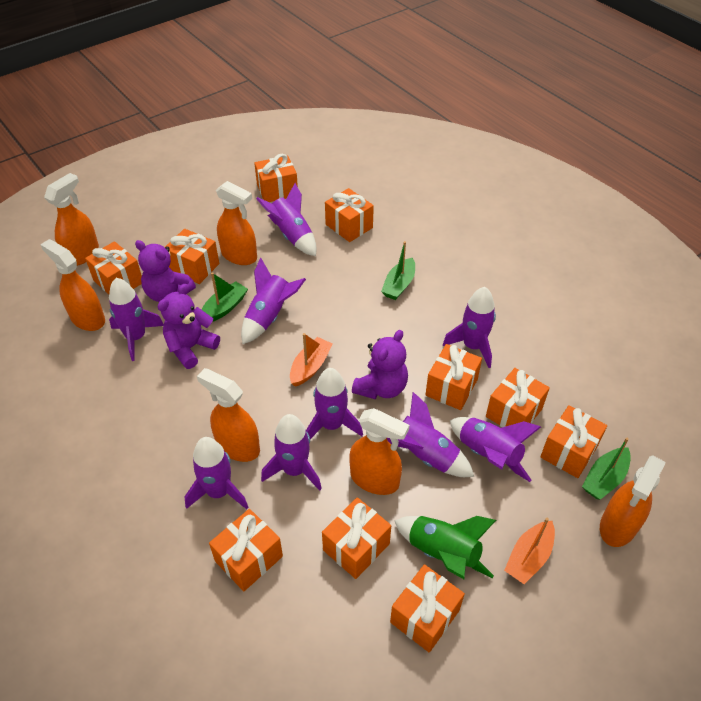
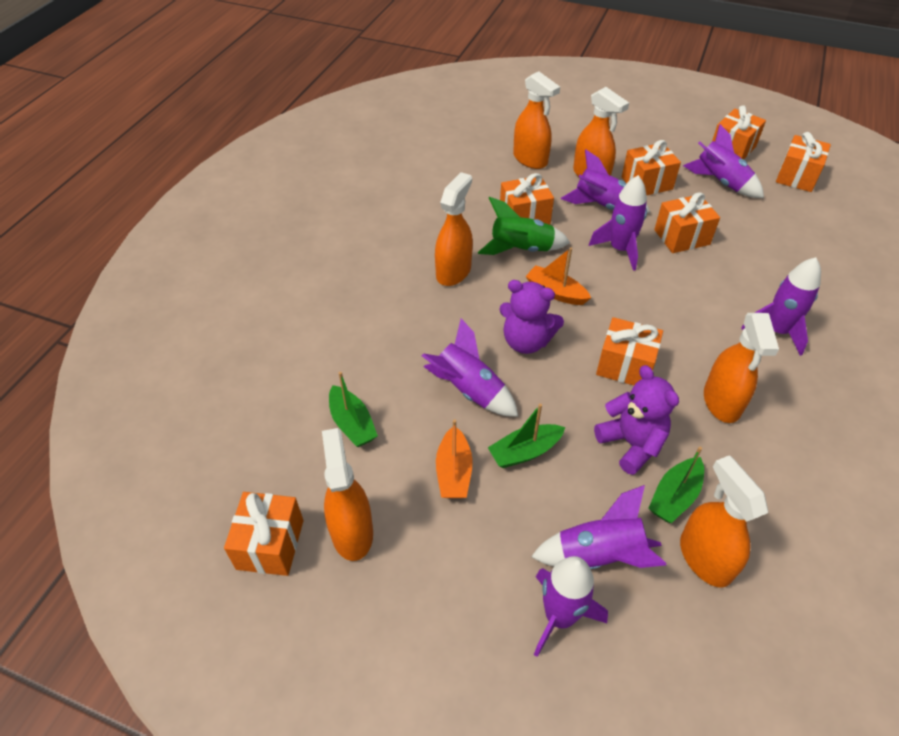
orange gift: 10 -> 7
purple rocket: 9 -> 7
purple teddy bear: 3 -> 2

